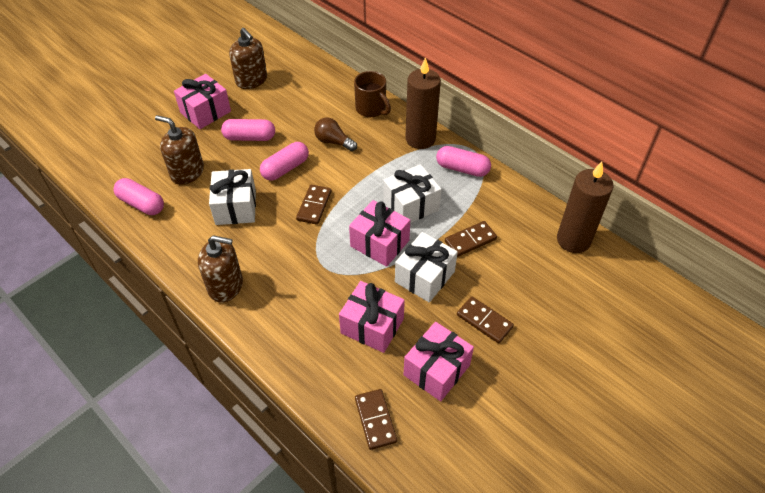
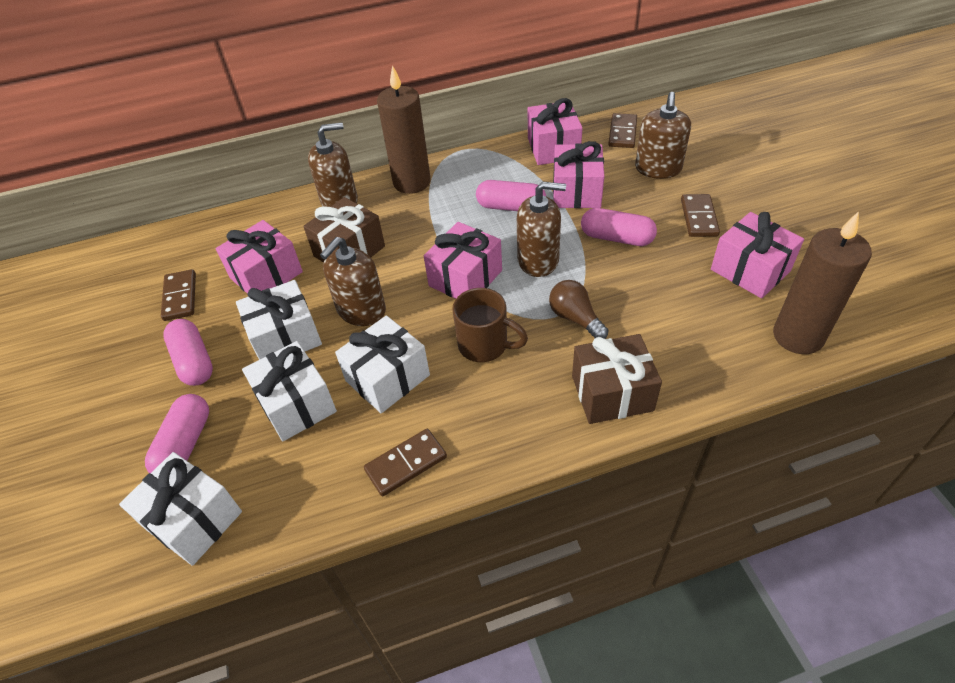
brown gift: 0 -> 2
brown soap dispenser: 3 -> 4
pink gift: 4 -> 5
white gift: 3 -> 4

